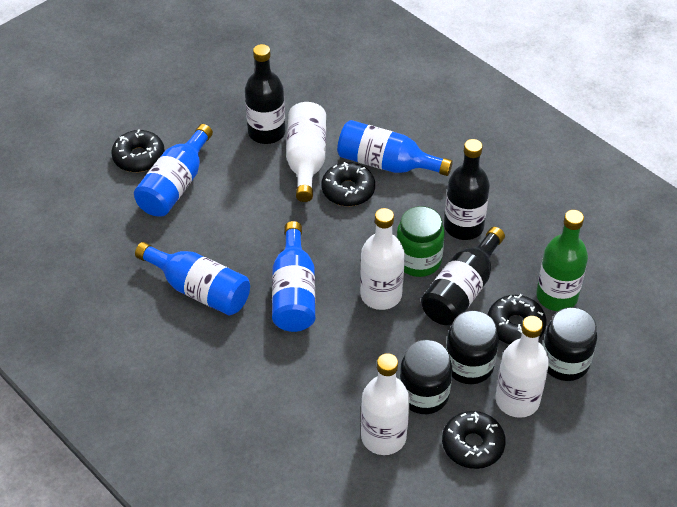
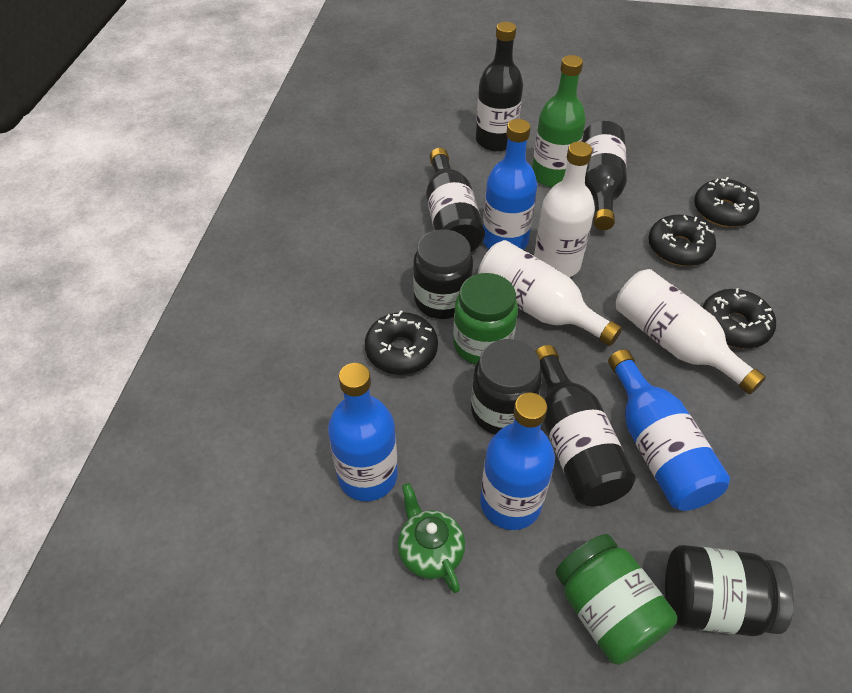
black bottle: 3 -> 4
green jar: 1 -> 2
green teapot: 0 -> 1
white bottle: 4 -> 3

